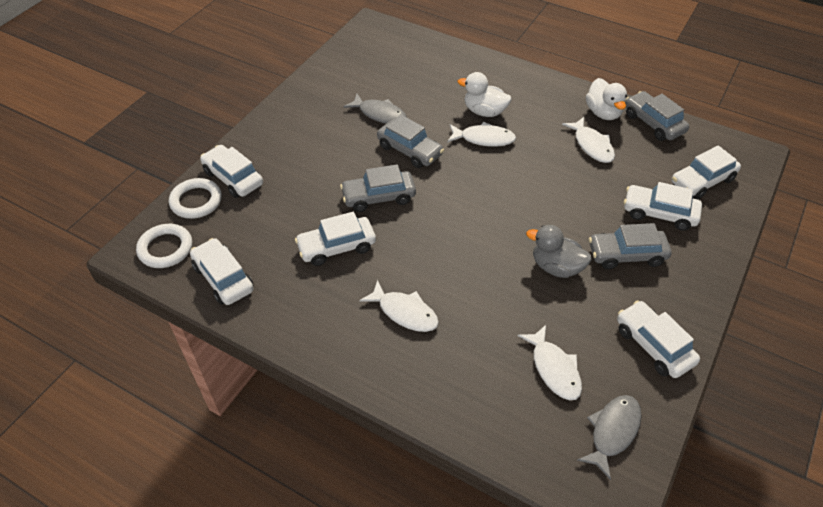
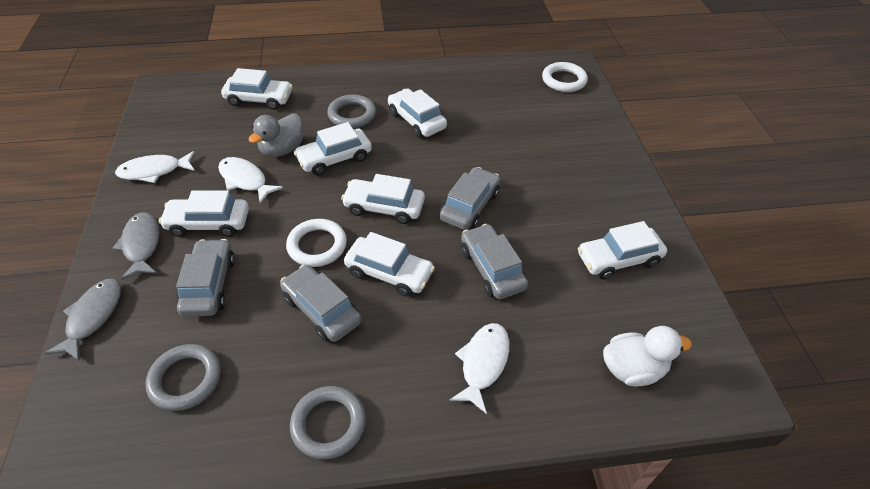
grey ring: 0 -> 3
white car: 6 -> 7
white duck: 2 -> 1
white fish: 4 -> 3

